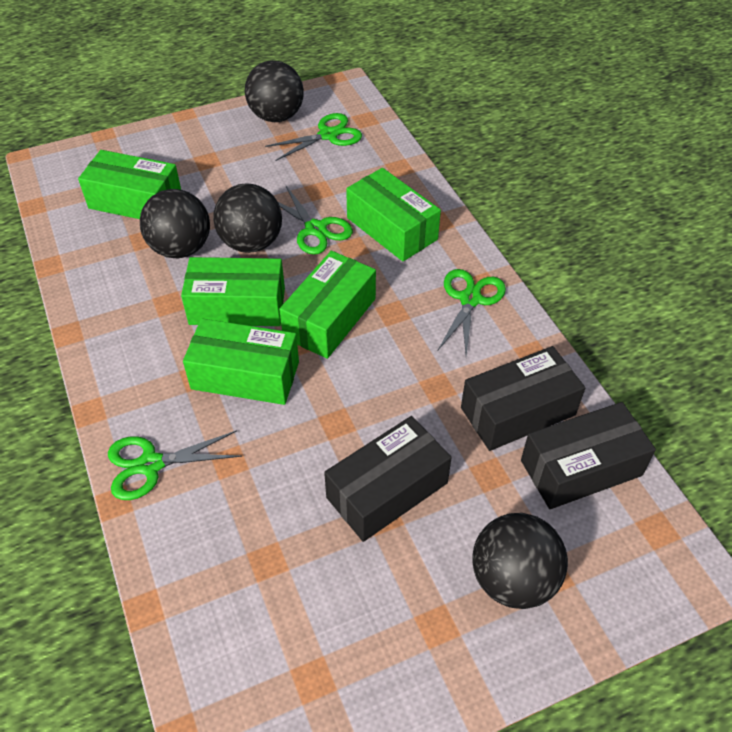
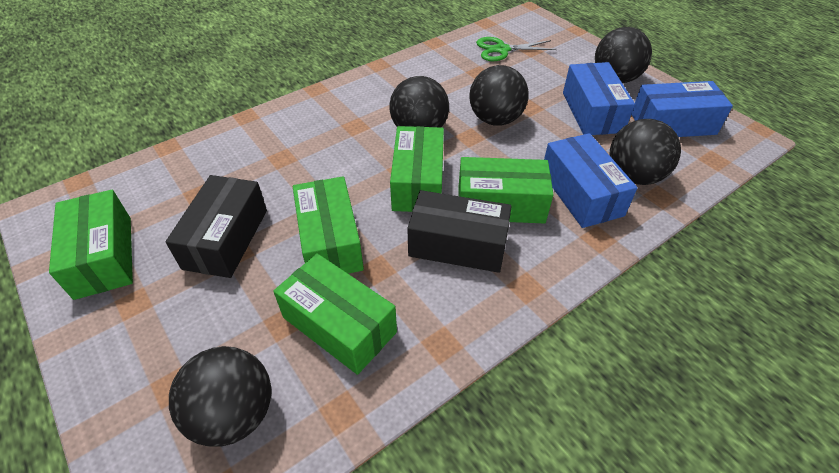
black ball: 4 -> 5
black box: 3 -> 2
blue box: 0 -> 3
green scissors: 4 -> 1

